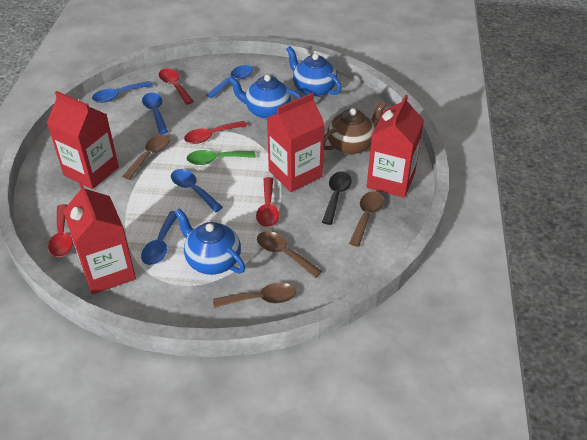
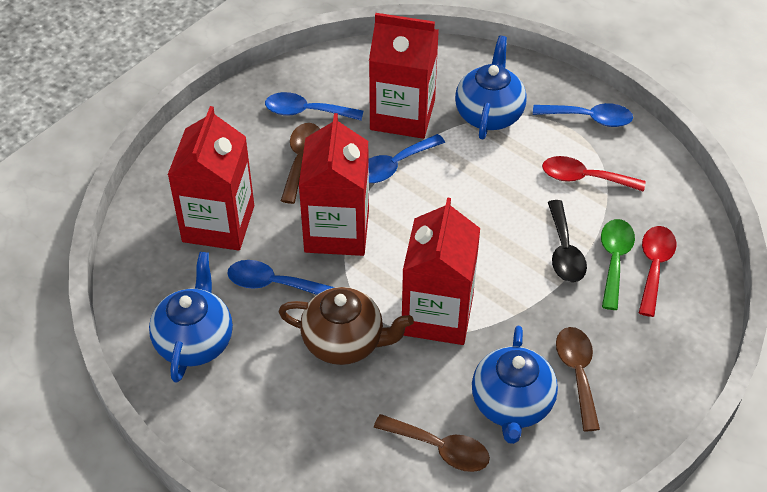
blue spoon: 5 -> 4
brown spoon: 4 -> 3
red spoon: 4 -> 2

